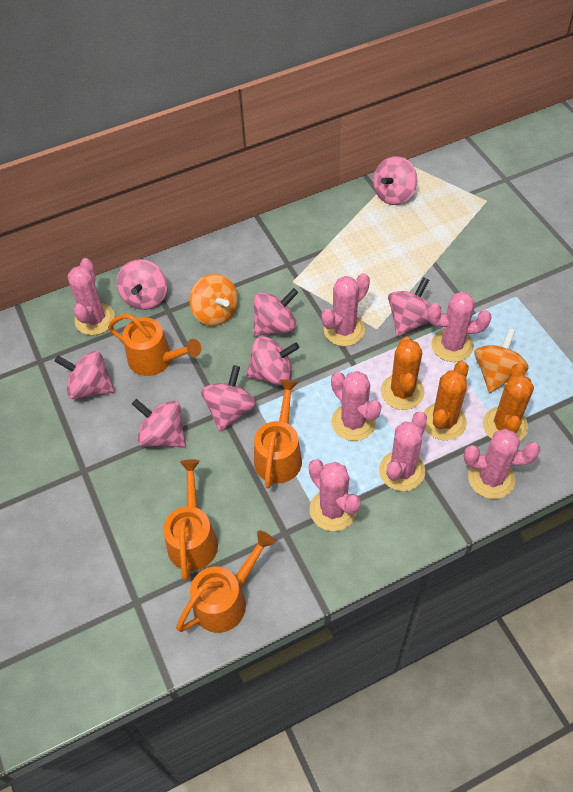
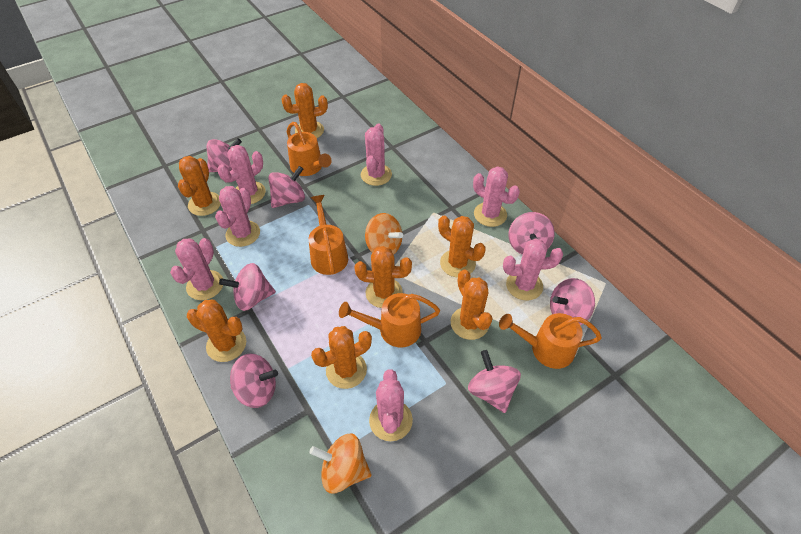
orange cactus: 3 -> 7
pink spinning top: 8 -> 7

